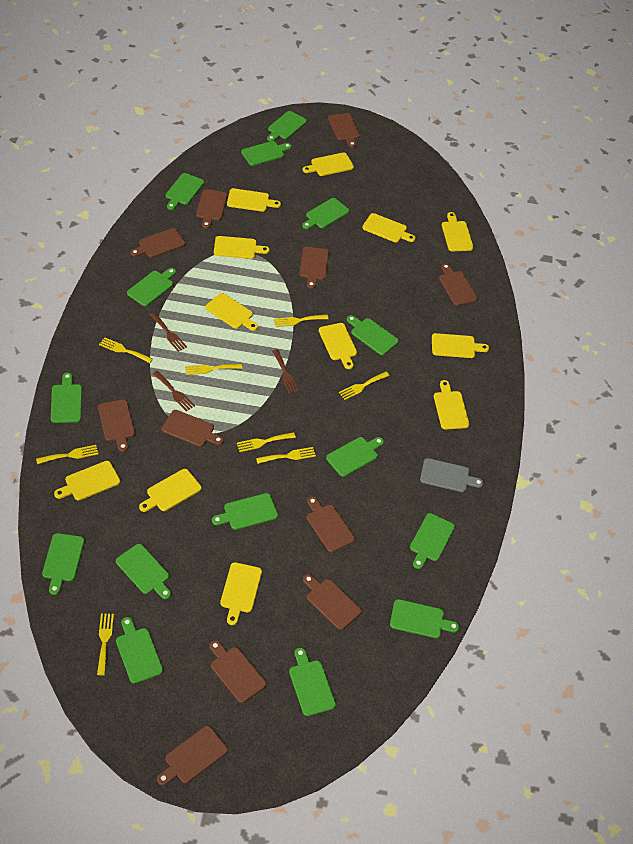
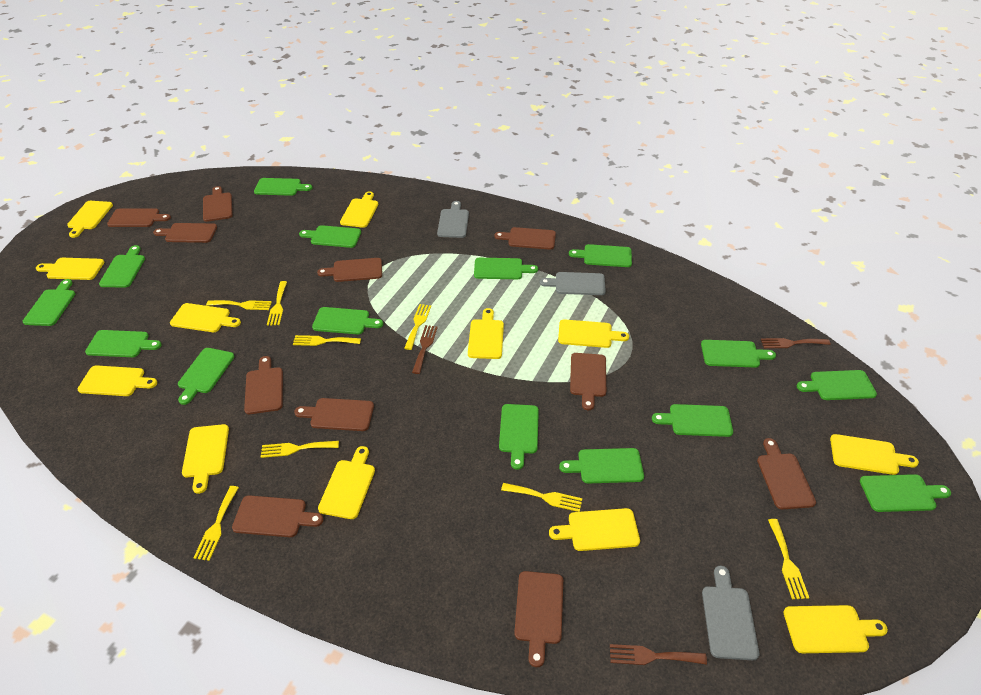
grey cutting board: 1 -> 3

